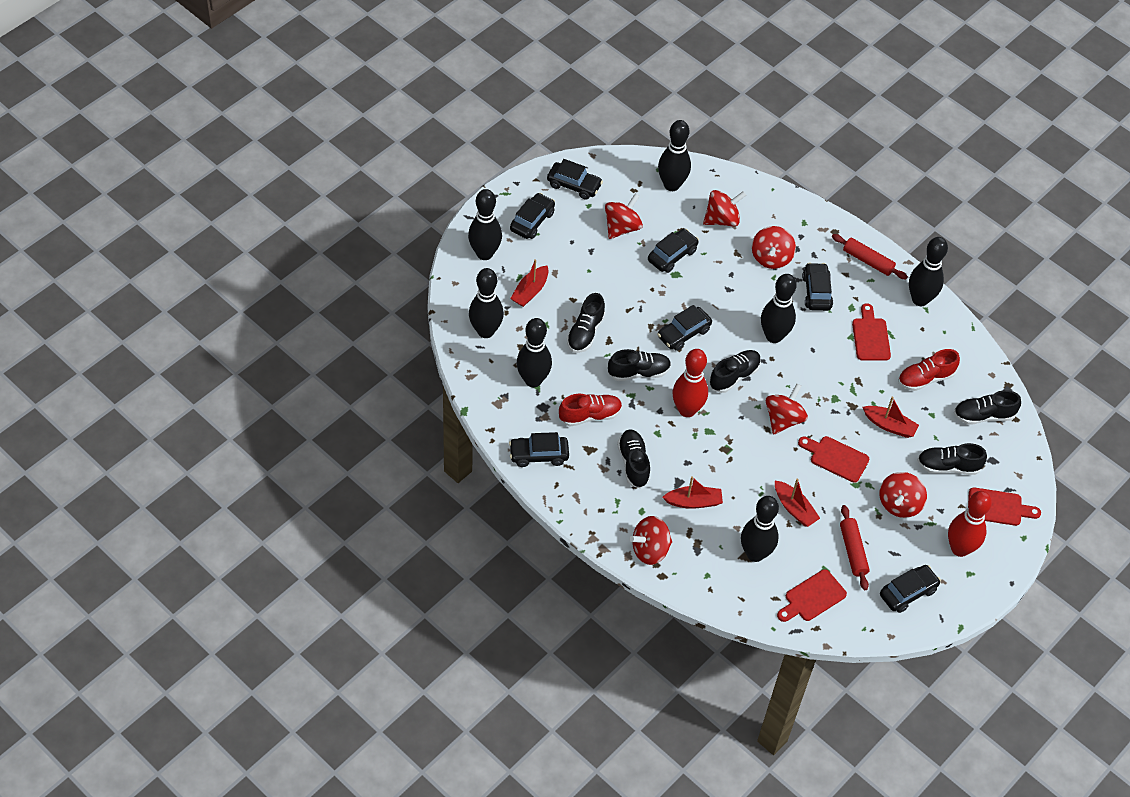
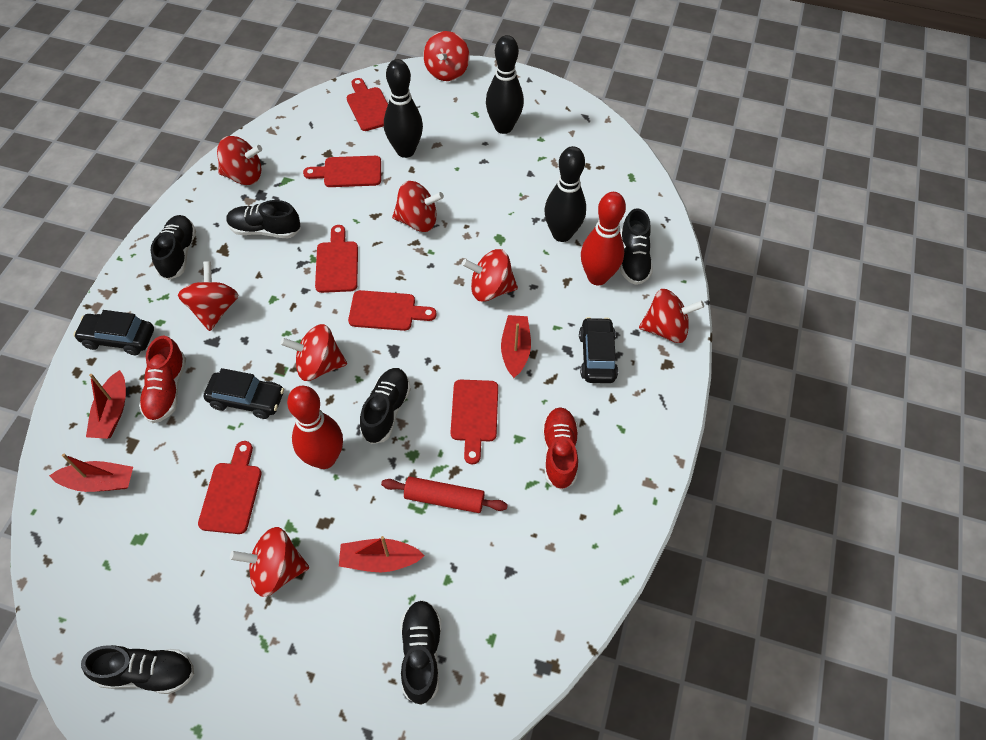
black bowling pin: 7 -> 3
black car: 7 -> 3
red cutting board: 4 -> 6
red rolling pin: 2 -> 1
red spinning top: 6 -> 8

